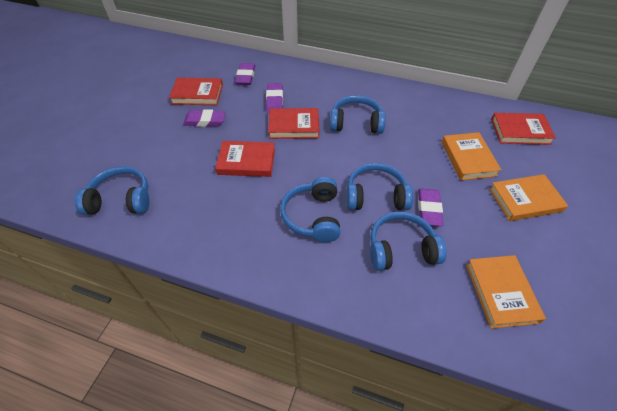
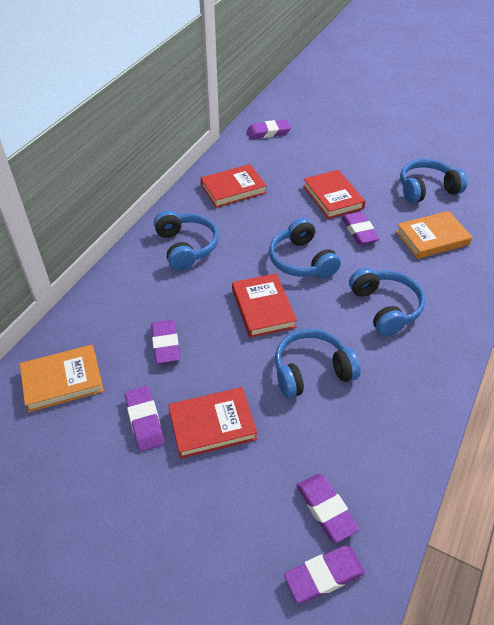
orange book: 3 -> 2
purple eraser: 4 -> 6

